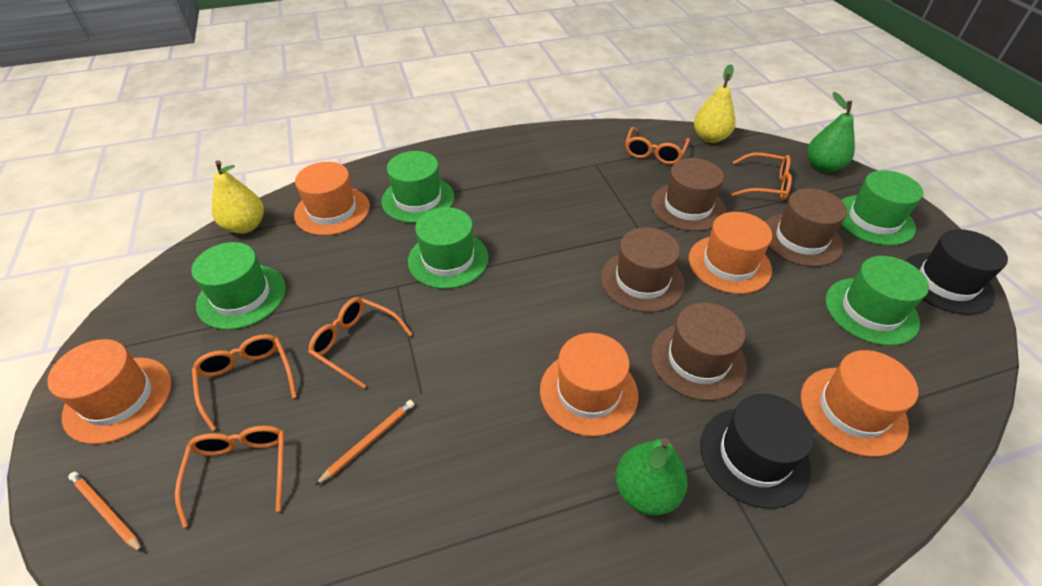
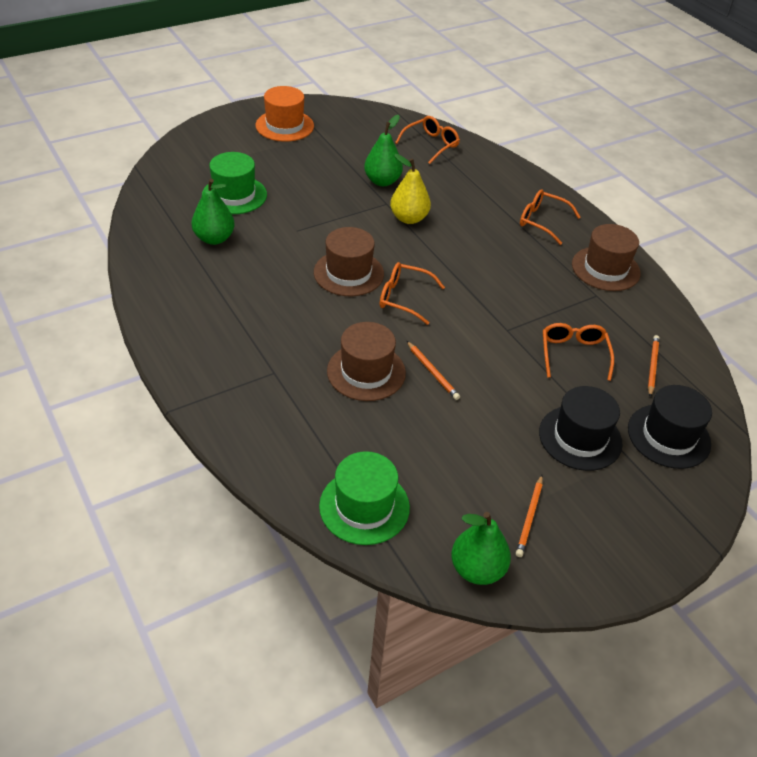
brown hat: 4 -> 3
green hat: 5 -> 2
green pear: 2 -> 3
orange glasses: 5 -> 4
orange hat: 5 -> 1
orange pencil: 2 -> 3
yellow pear: 2 -> 1

